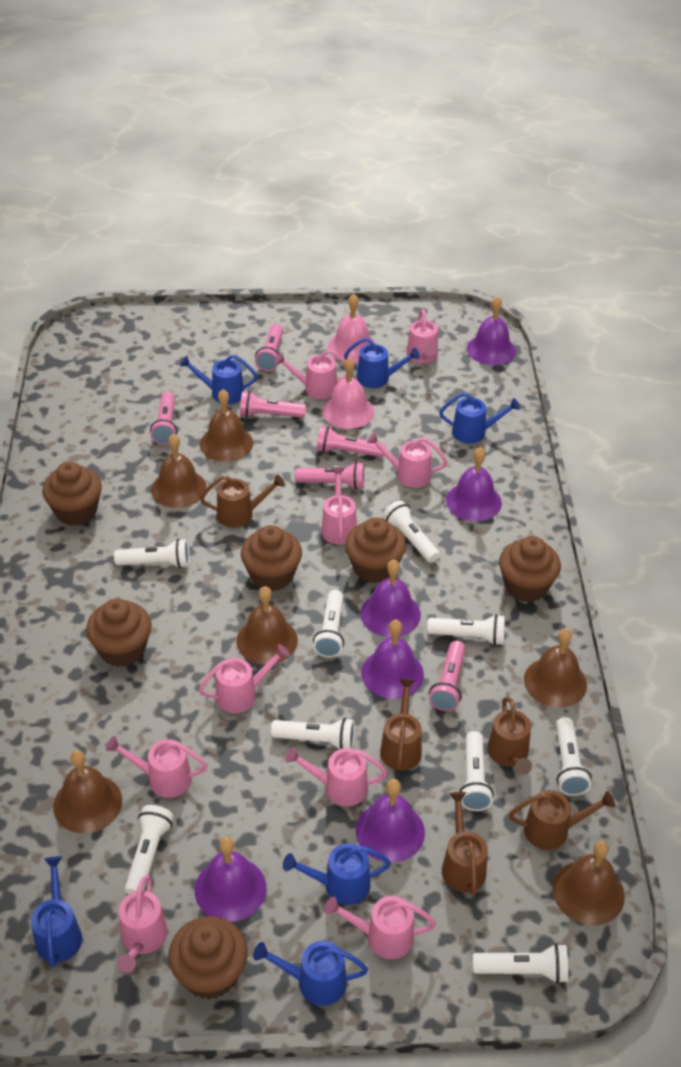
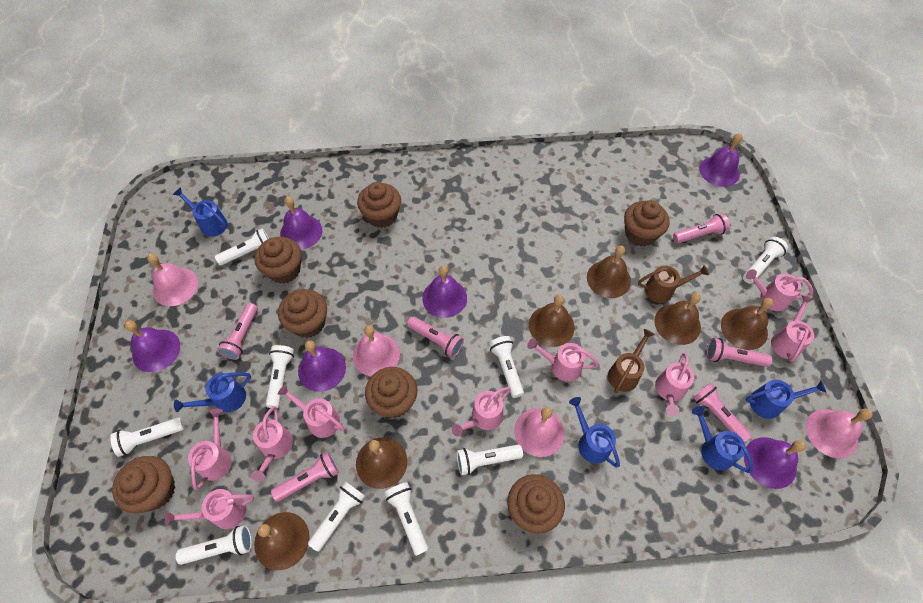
blue watering can: 6 -> 5
brown cupcake: 6 -> 7
brown watering can: 5 -> 2
pink bell: 2 -> 4

